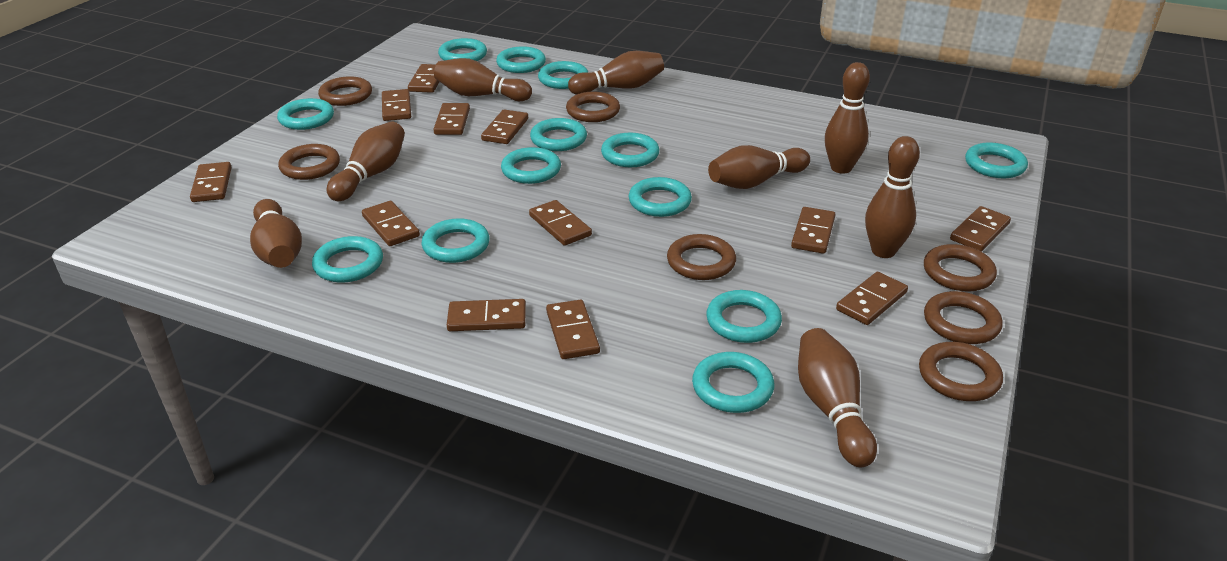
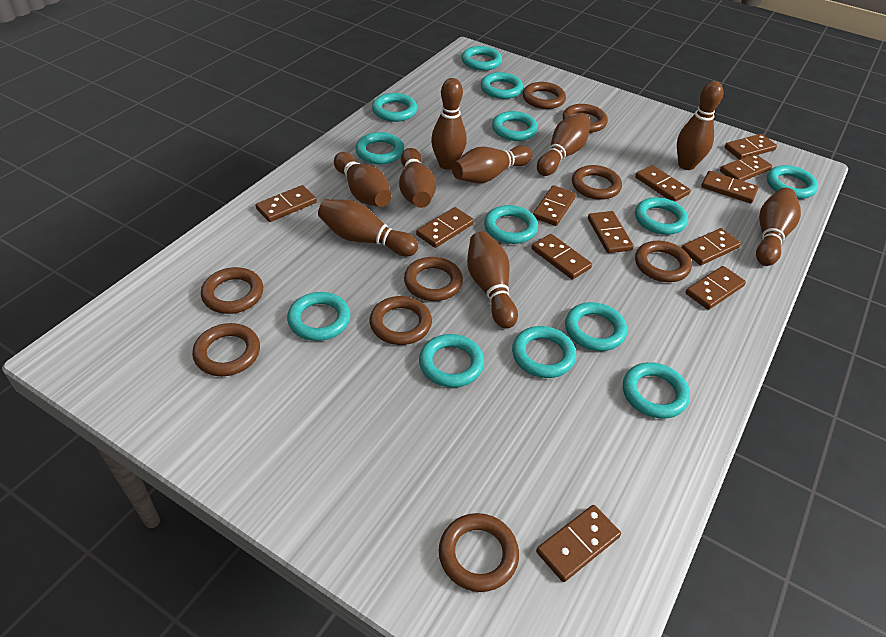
brown bowling pin: 8 -> 9
brown ring: 7 -> 9

